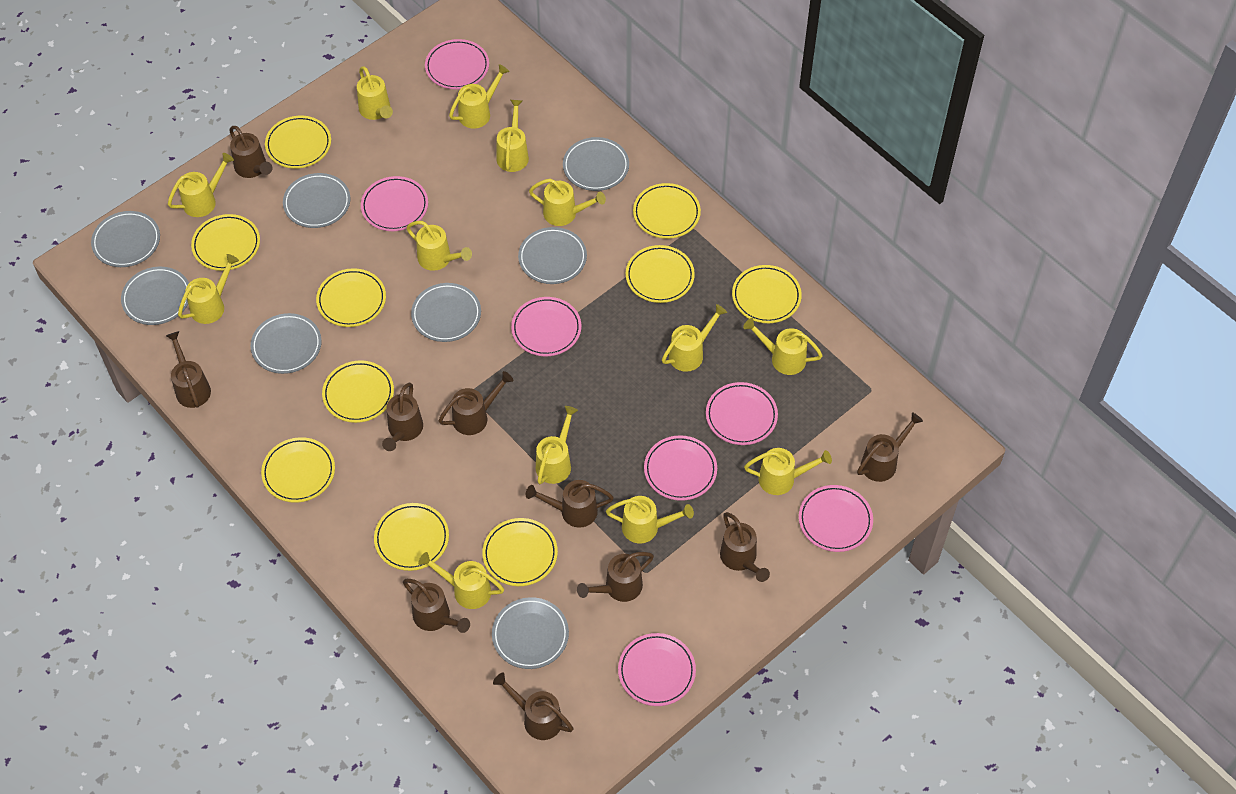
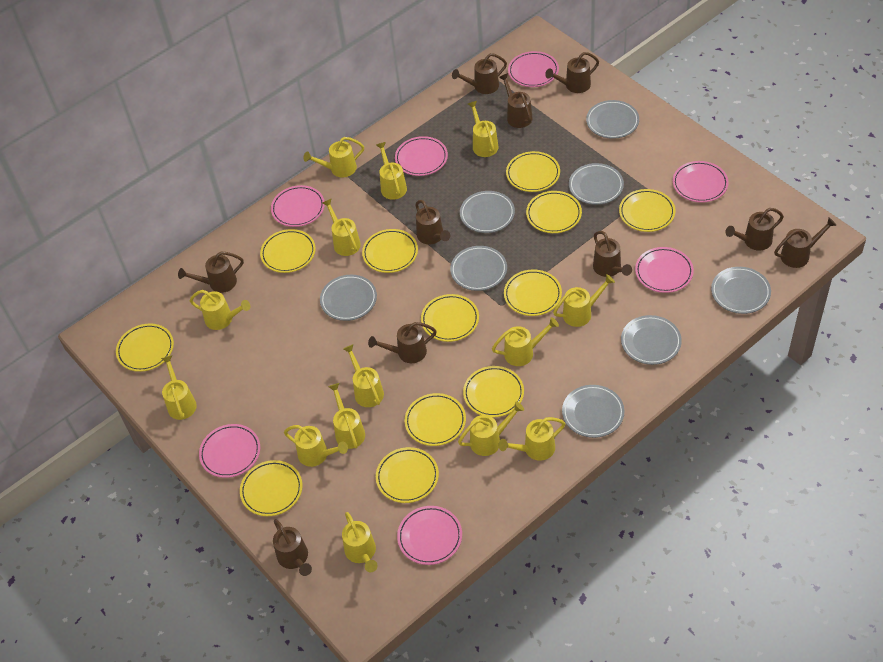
yellow plate: 10 -> 12
yellow watering can: 13 -> 14

